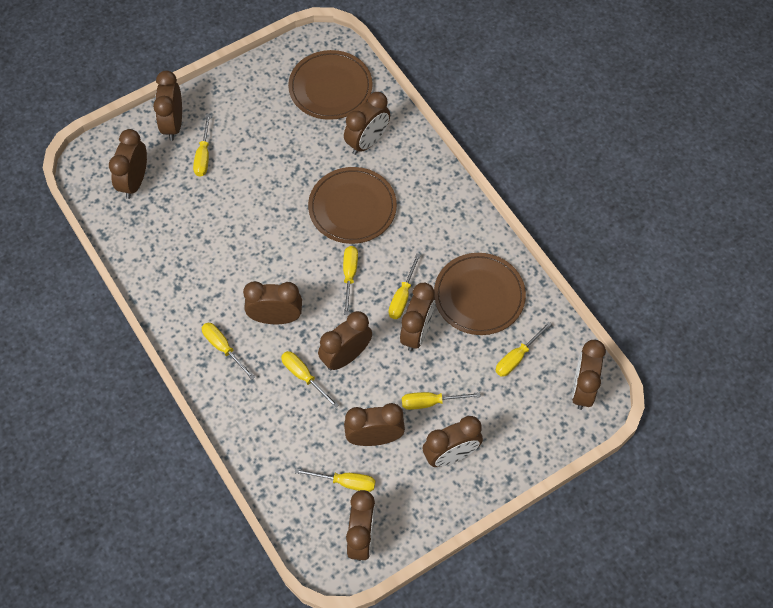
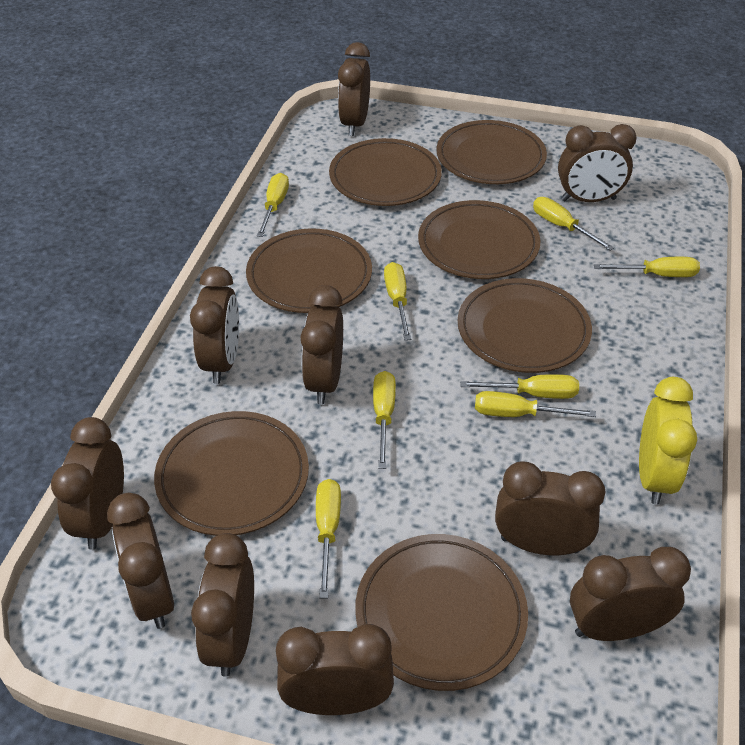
brown plate: 3 -> 7
yellow clock: 0 -> 1

